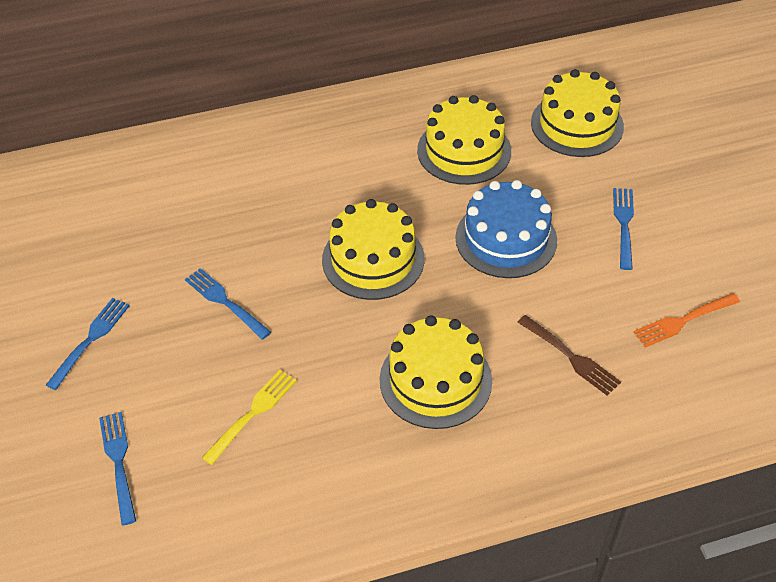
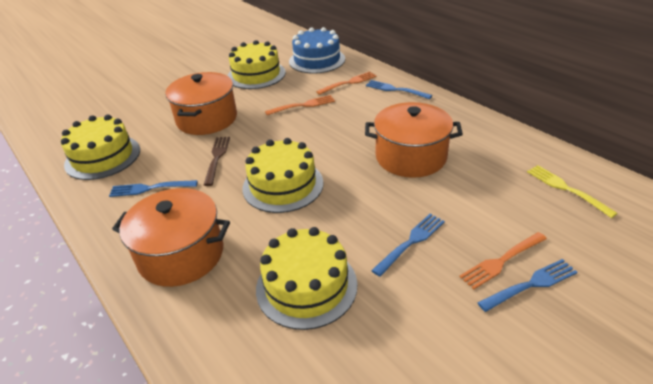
orange fork: 1 -> 3
orange pot: 0 -> 3

